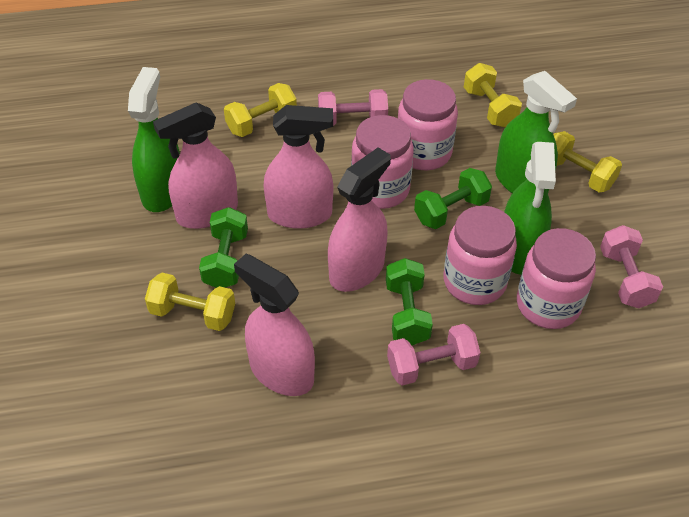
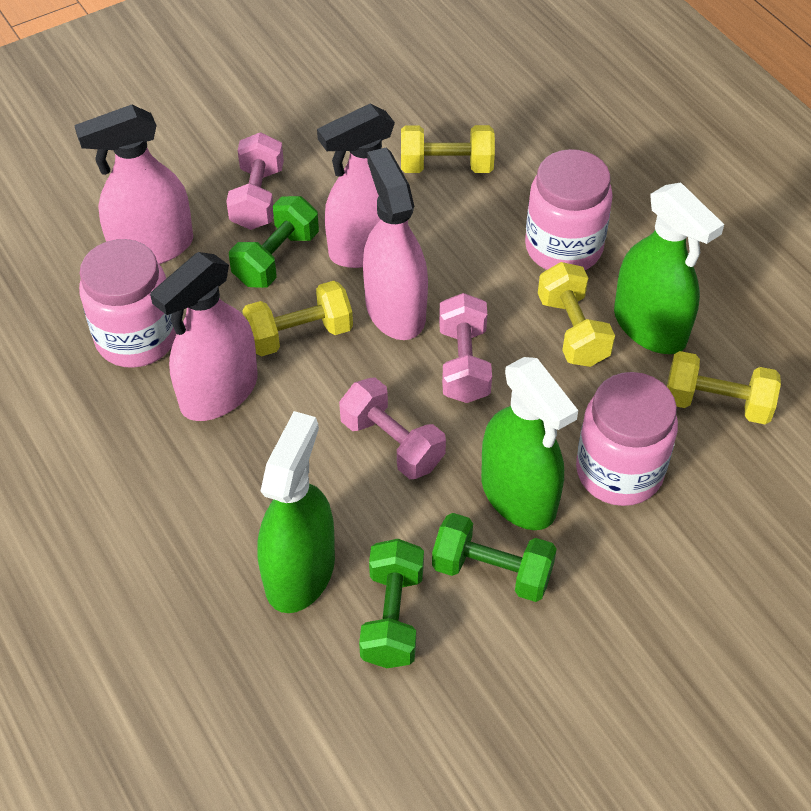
pink jar: 4 -> 3

